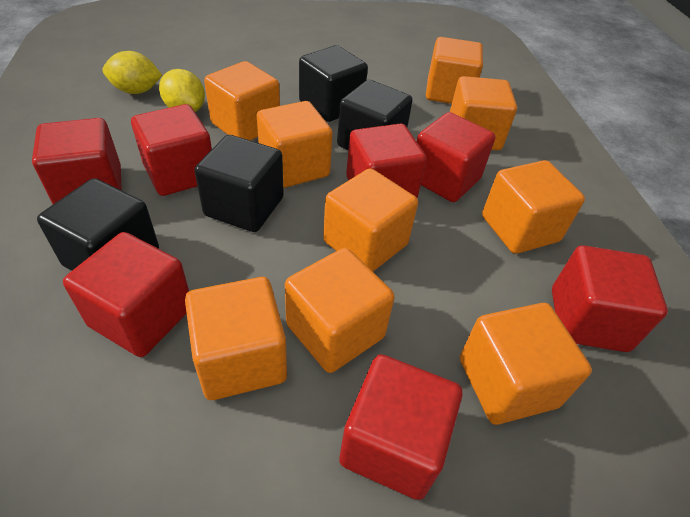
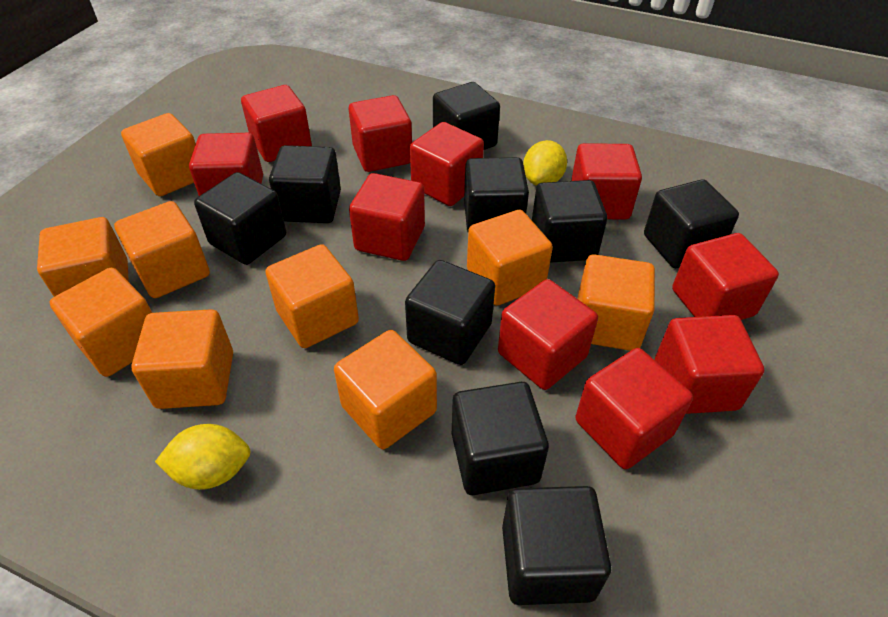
black cube: 4 -> 9
red cube: 7 -> 10

